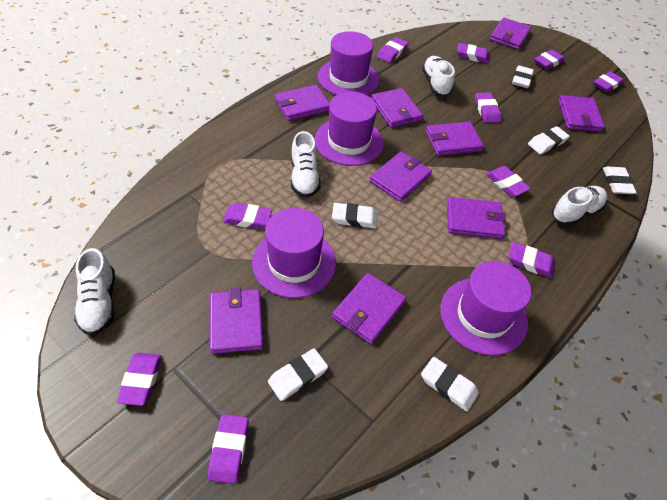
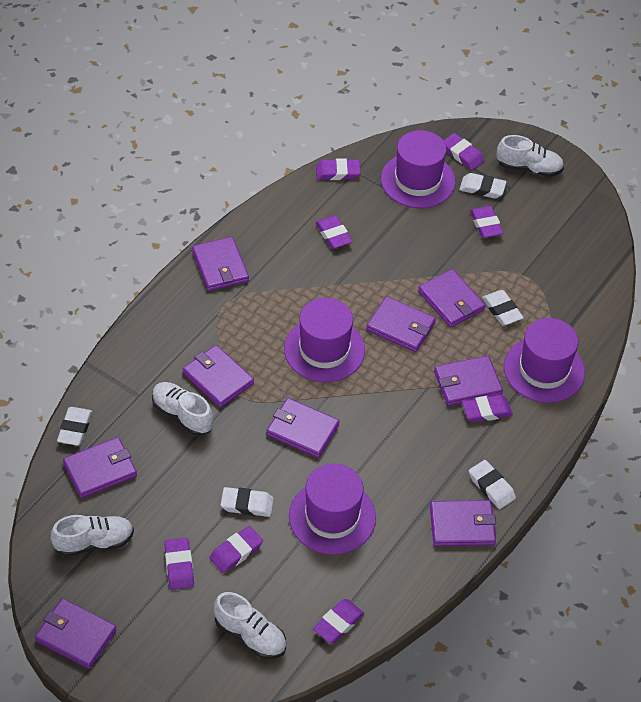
purple eraser: 10 -> 8
white eraser: 6 -> 5

